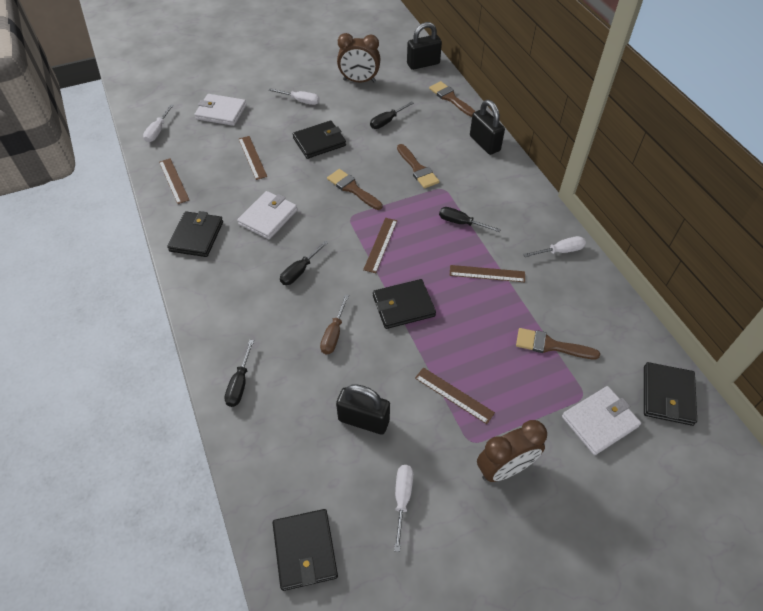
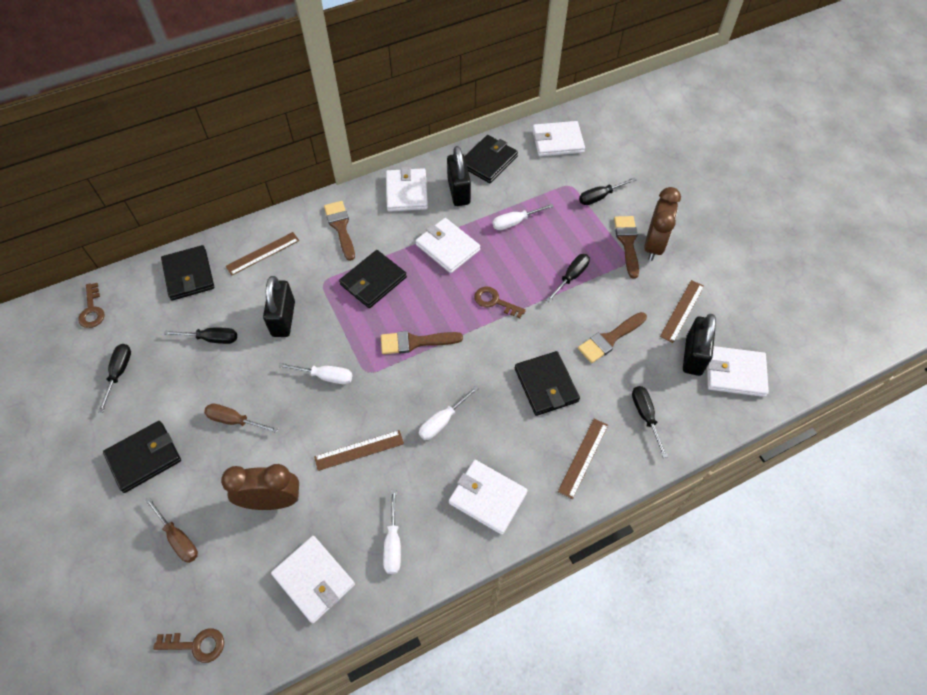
black screwdriver: 4 -> 5
brown key: 0 -> 3
brown ruler: 5 -> 4
brown screwdriver: 1 -> 2
white wallet: 3 -> 6

